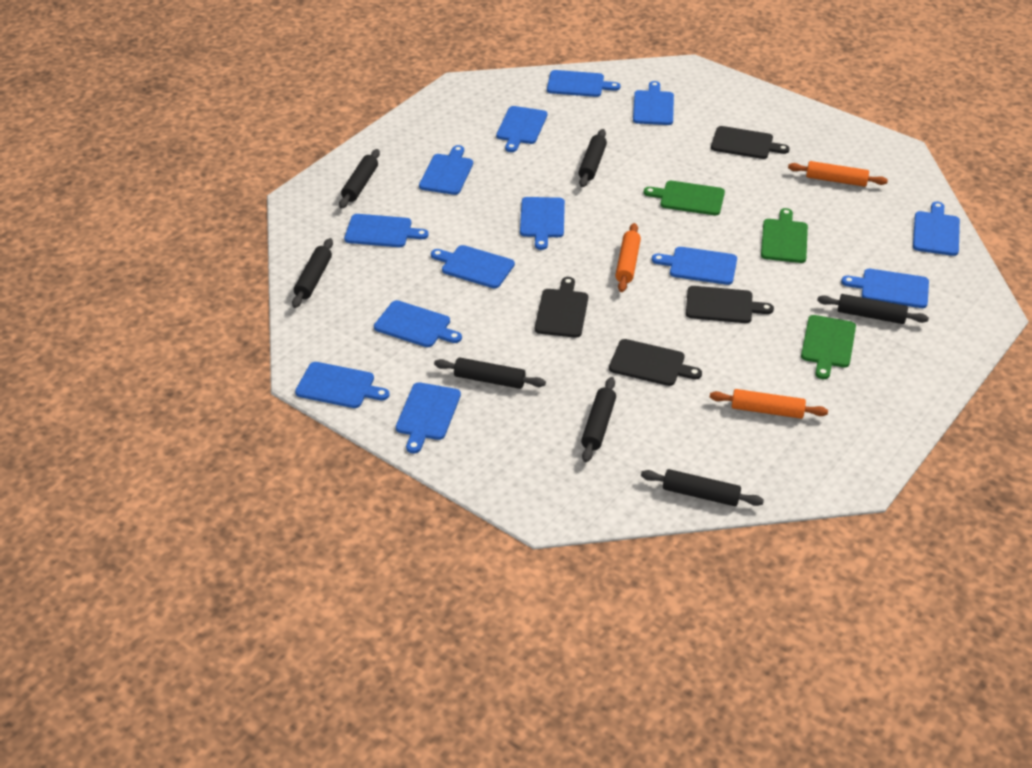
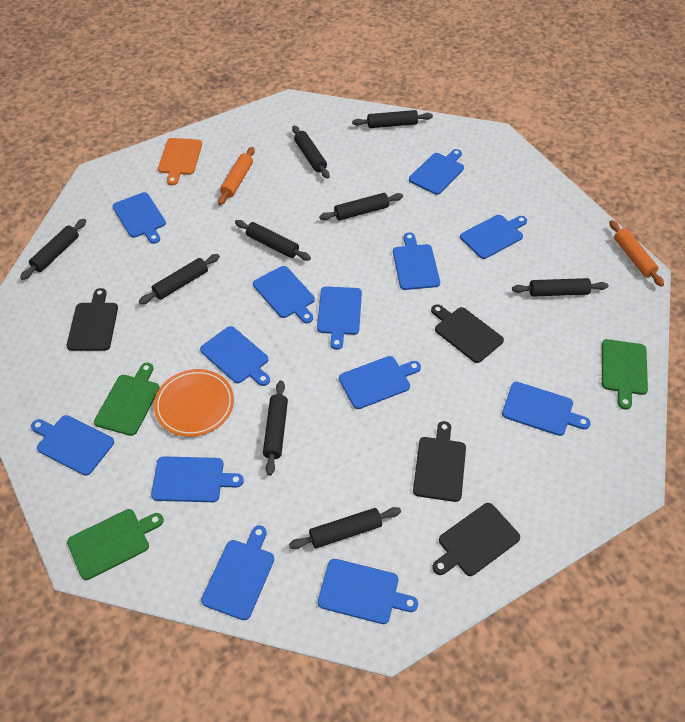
black rolling pin: 7 -> 9
orange cutting board: 0 -> 1
orange plate: 0 -> 1
orange rolling pin: 3 -> 2

